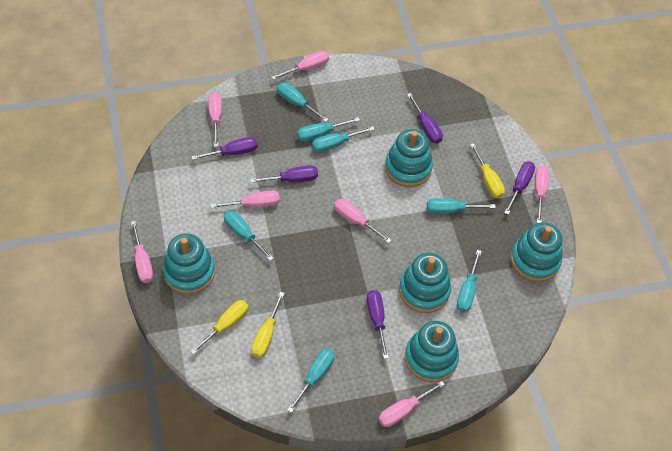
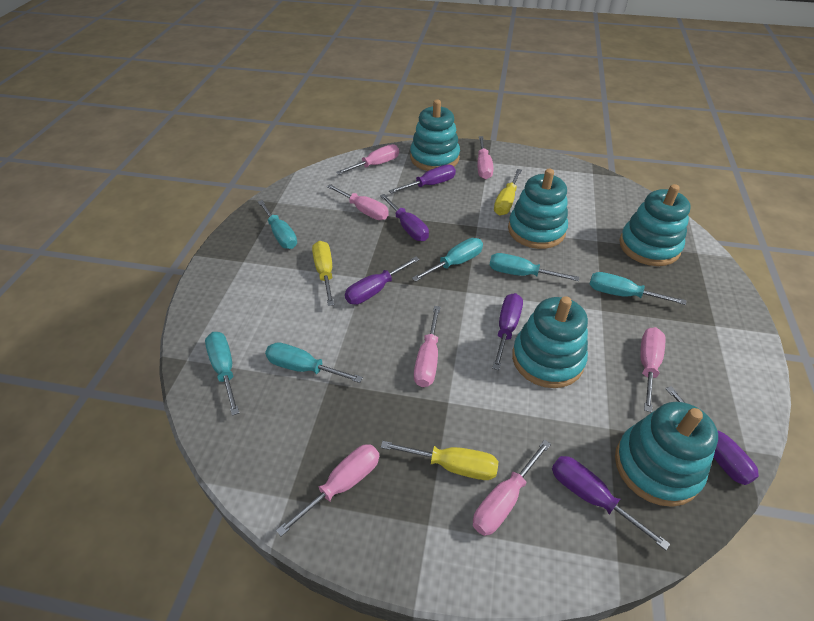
purple screwdriver: 5 -> 6
turquoise screwdriver: 7 -> 6

